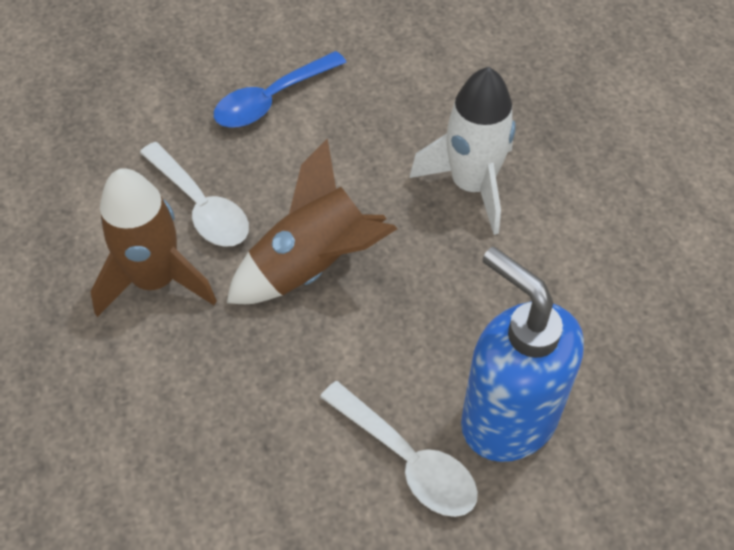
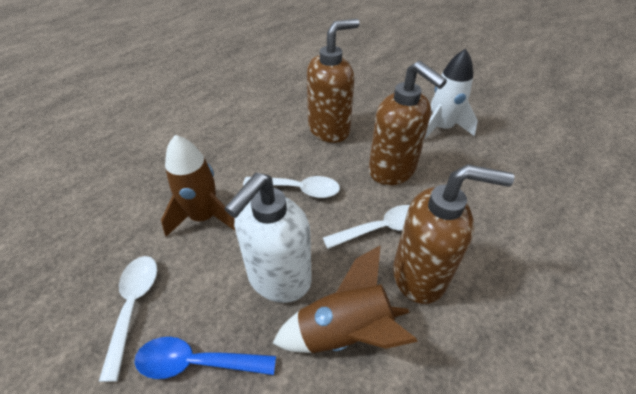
blue soap dispenser: 1 -> 0
brown soap dispenser: 0 -> 3
white soap dispenser: 0 -> 1
white spoon: 2 -> 3

